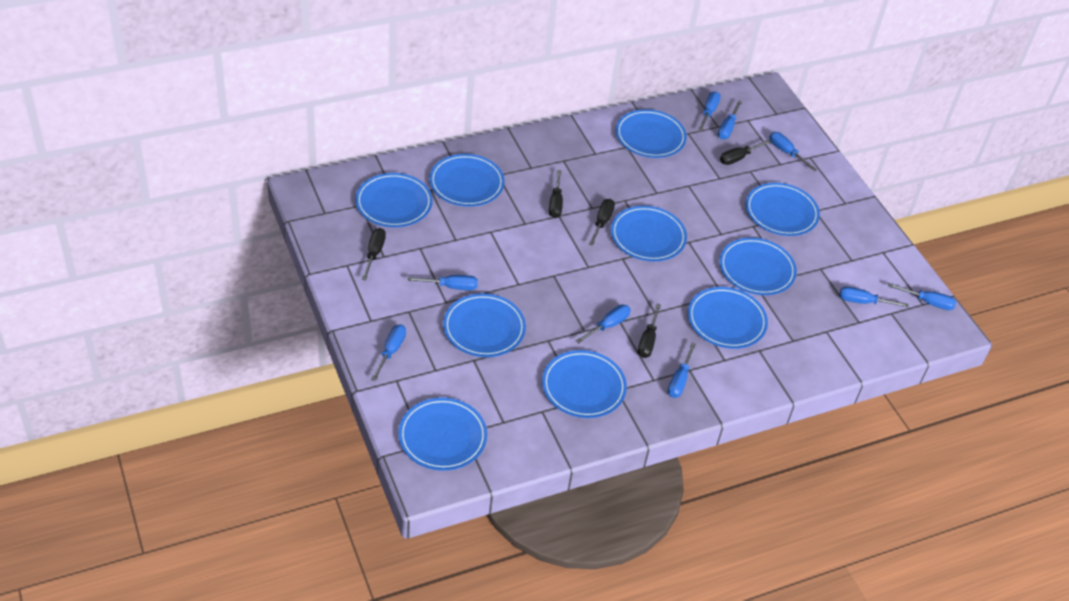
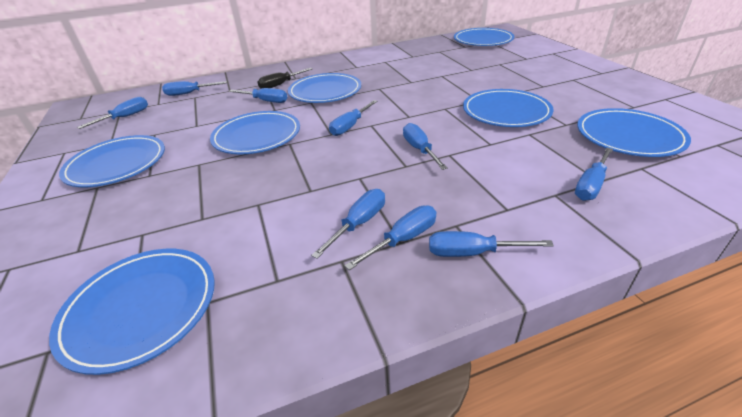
black screwdriver: 5 -> 1
blue plate: 10 -> 7

